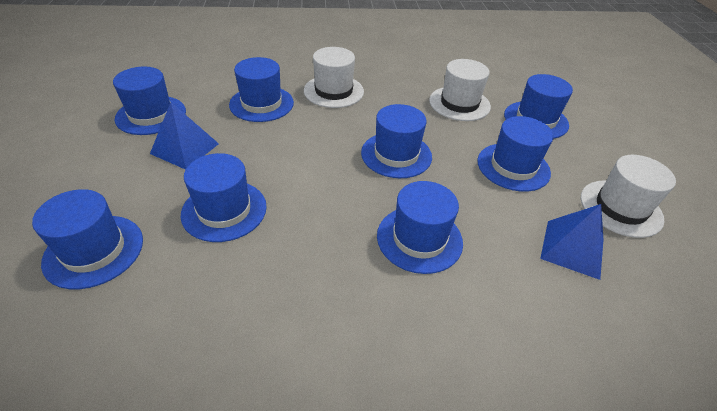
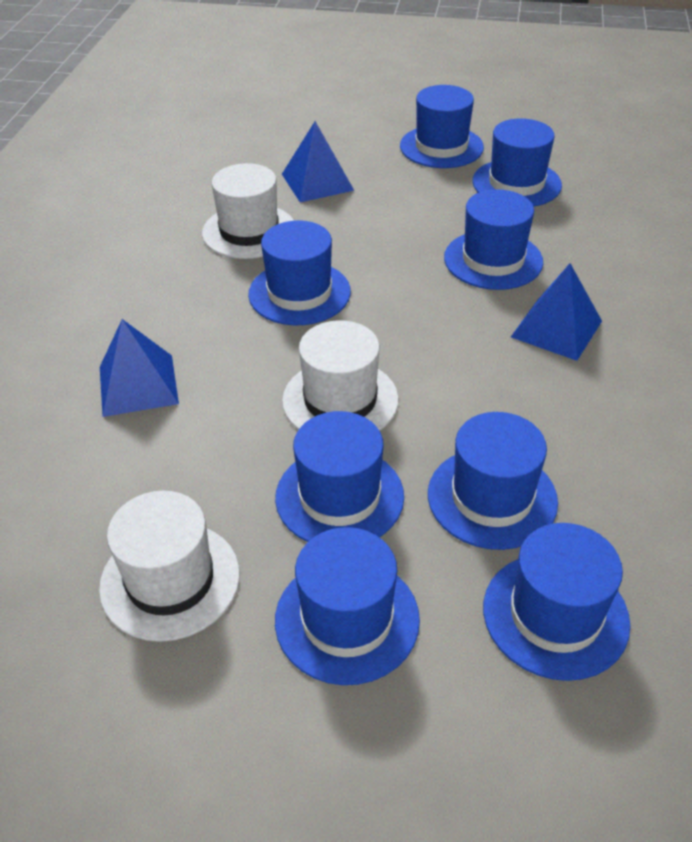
blue pyramid: 2 -> 3

